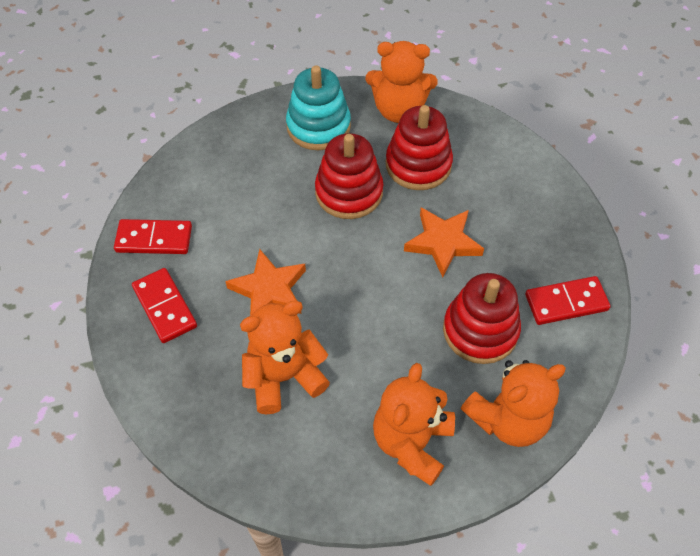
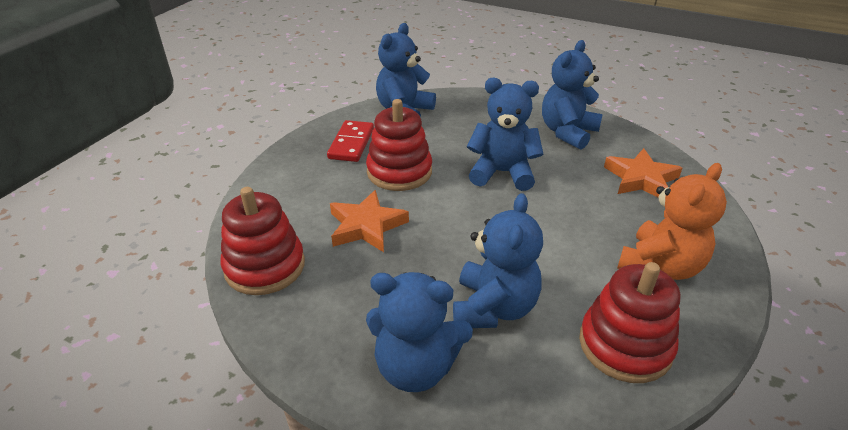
blue teddy bear: 0 -> 5
orange teddy bear: 4 -> 1
red domino: 3 -> 1
turquoise stacking toy: 1 -> 0

